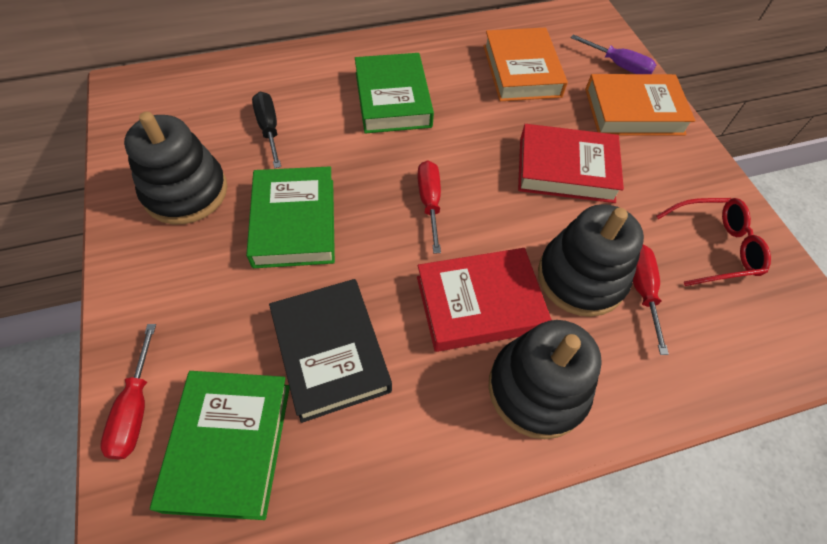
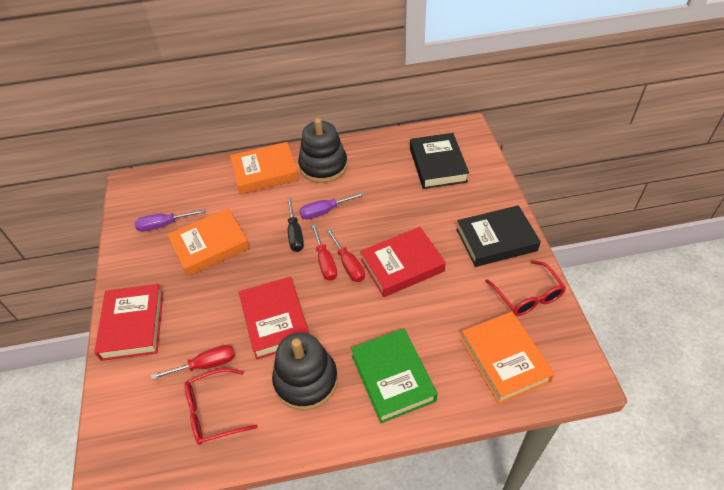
black book: 1 -> 2
black stacking toy: 3 -> 2
green book: 3 -> 1
orange book: 2 -> 3
purple screwdriver: 1 -> 2
red book: 2 -> 3
red glasses: 1 -> 2

